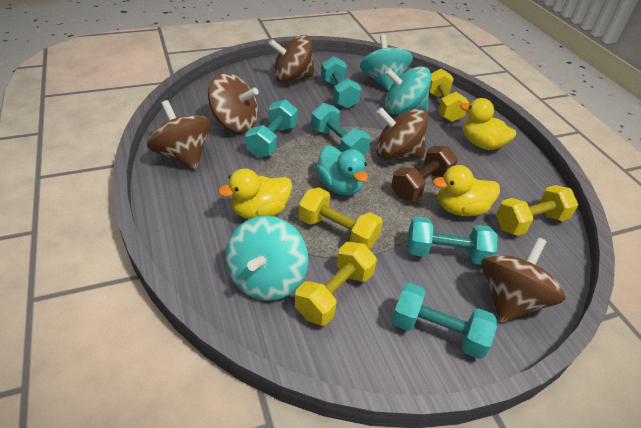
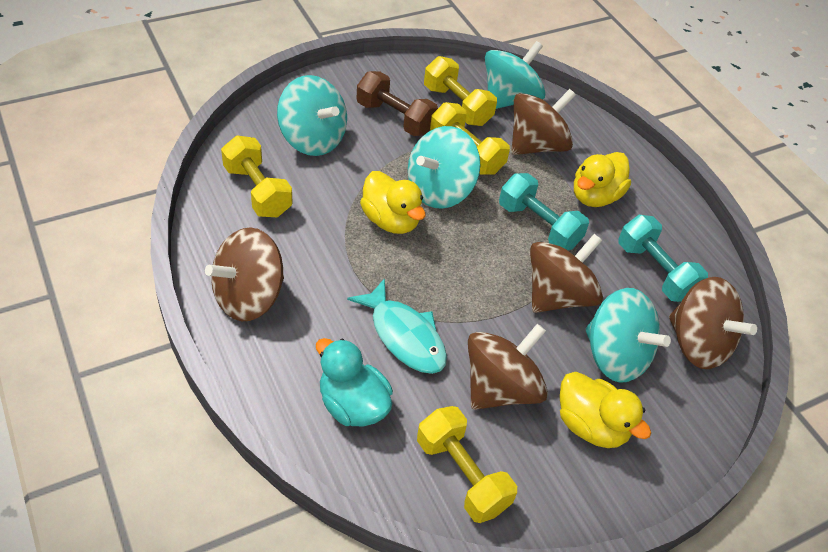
turquoise dumbbell: 5 -> 2
turquoise fish: 0 -> 1
turquoise spinning top: 3 -> 4

